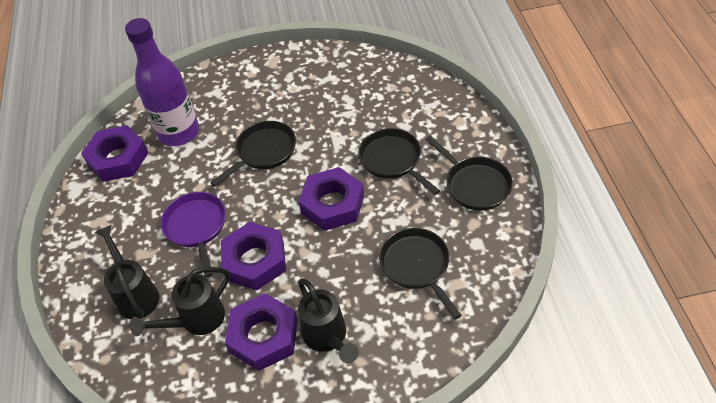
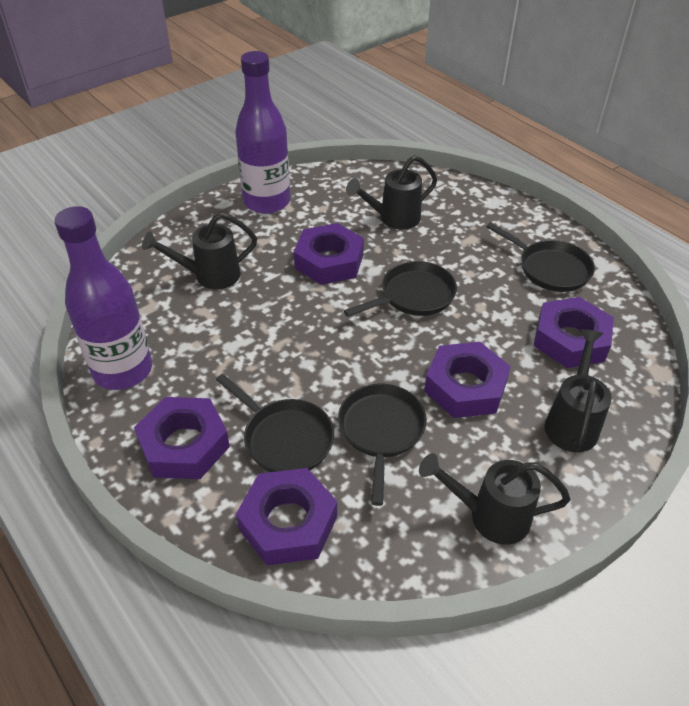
black watering can: 3 -> 4
purple bottle: 1 -> 2
purple nut: 4 -> 5
purple pan: 1 -> 0

